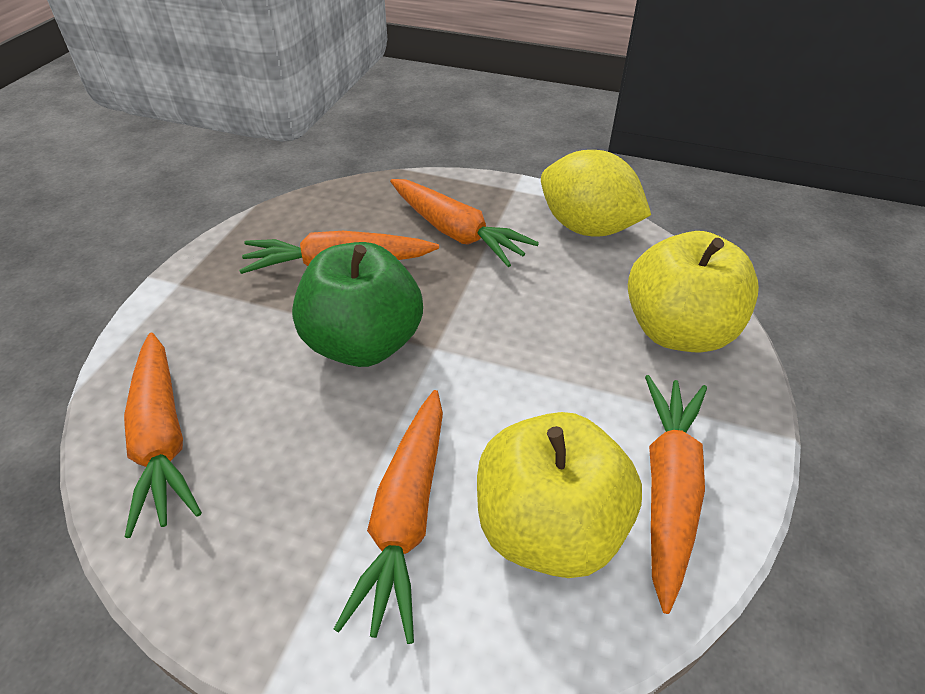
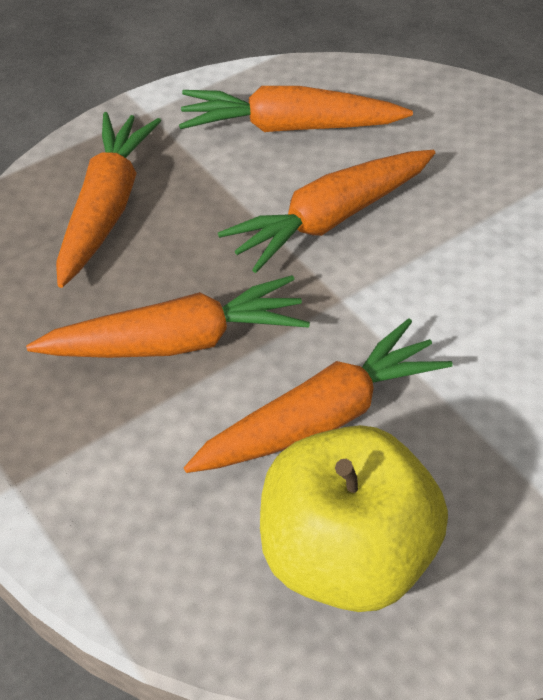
green apple: 1 -> 0
yellow apple: 2 -> 1
yellow lemon: 1 -> 0

